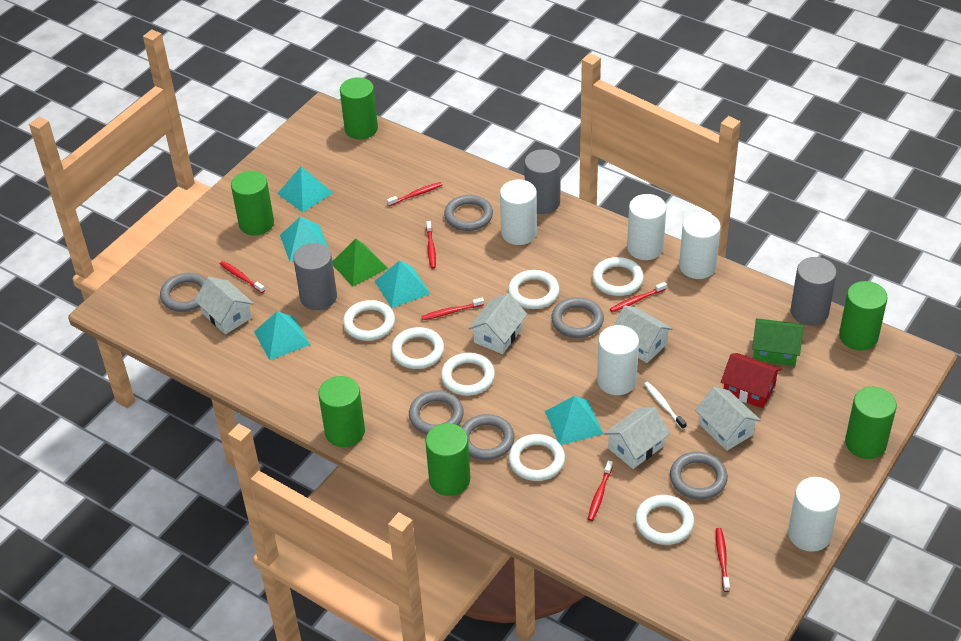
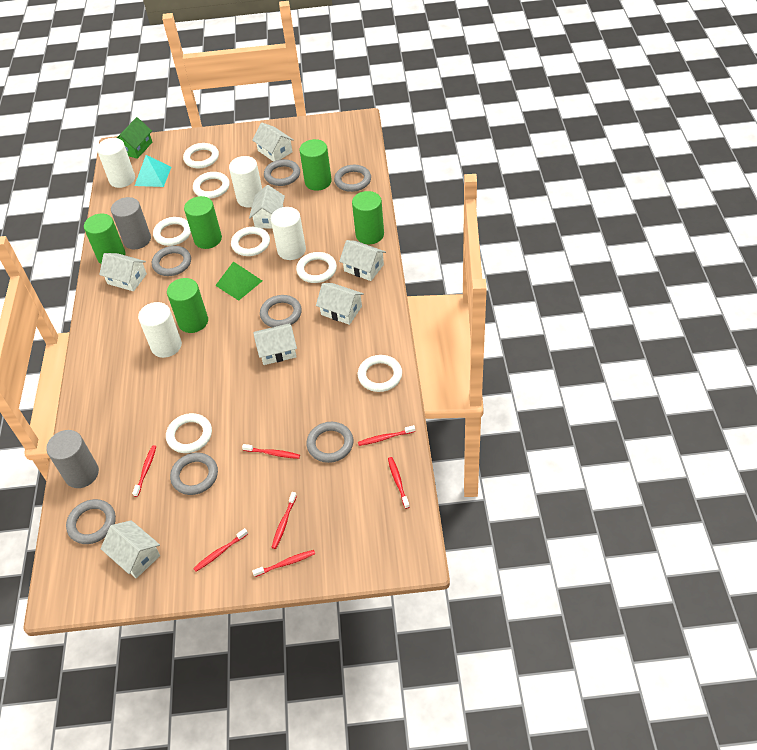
green cylinder: 6 -> 5
grey cylinder: 3 -> 2
grey ring: 6 -> 7
red house: 1 -> 0
turquoise pyramid: 5 -> 1
white cylinder: 5 -> 4
white house: 5 -> 7
white toothbrush: 1 -> 0

